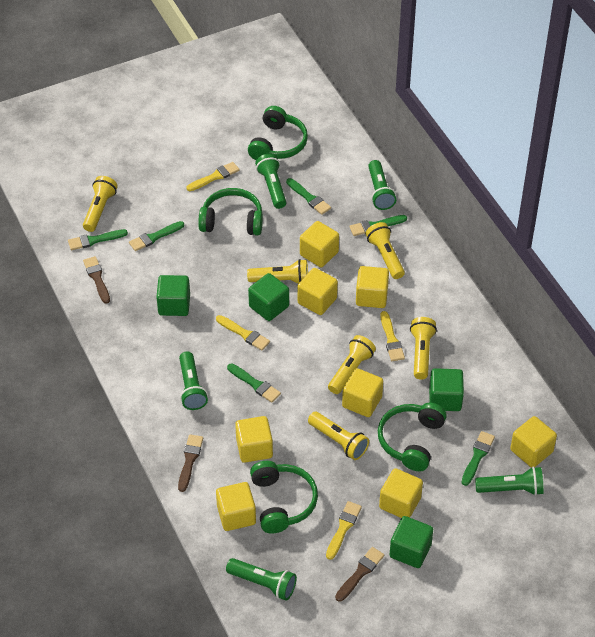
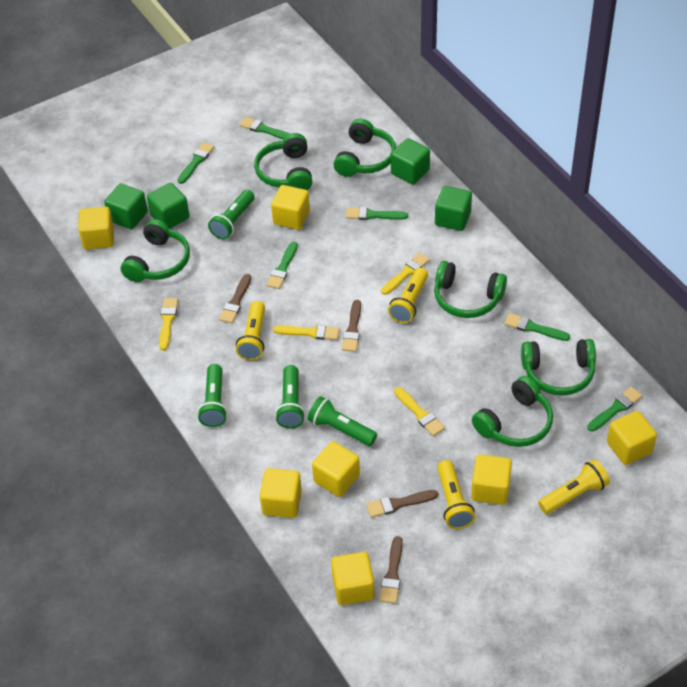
brown brush: 3 -> 4
green flashlight: 5 -> 4
green headphones: 4 -> 6
yellow cube: 8 -> 7
yellow flashlight: 6 -> 4

